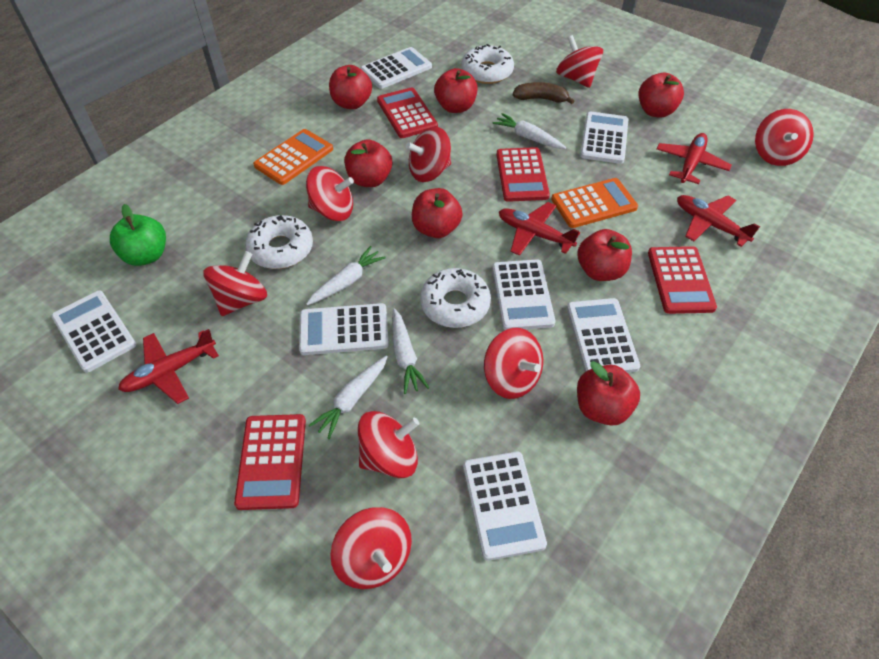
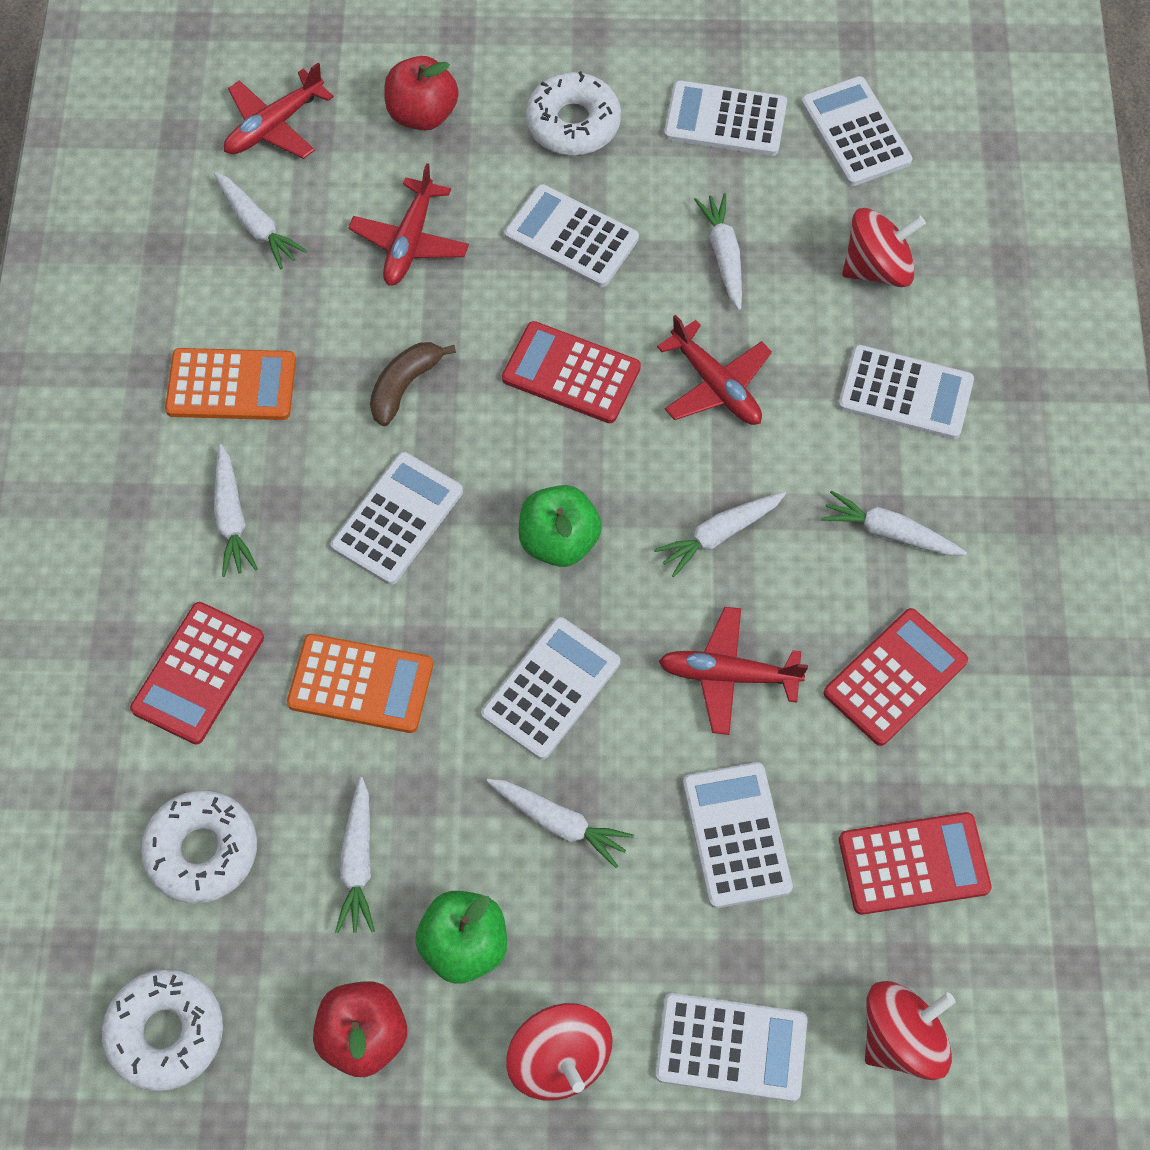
green apple: 1 -> 2
red apple: 7 -> 2
red spinning top: 8 -> 3
white calculator: 7 -> 8
white carrot: 4 -> 7

